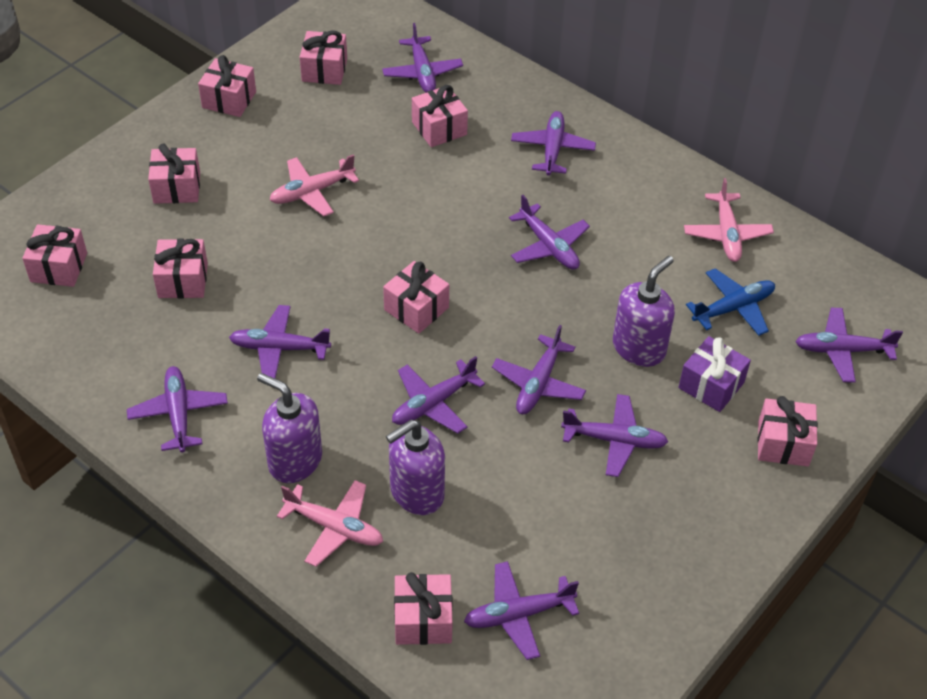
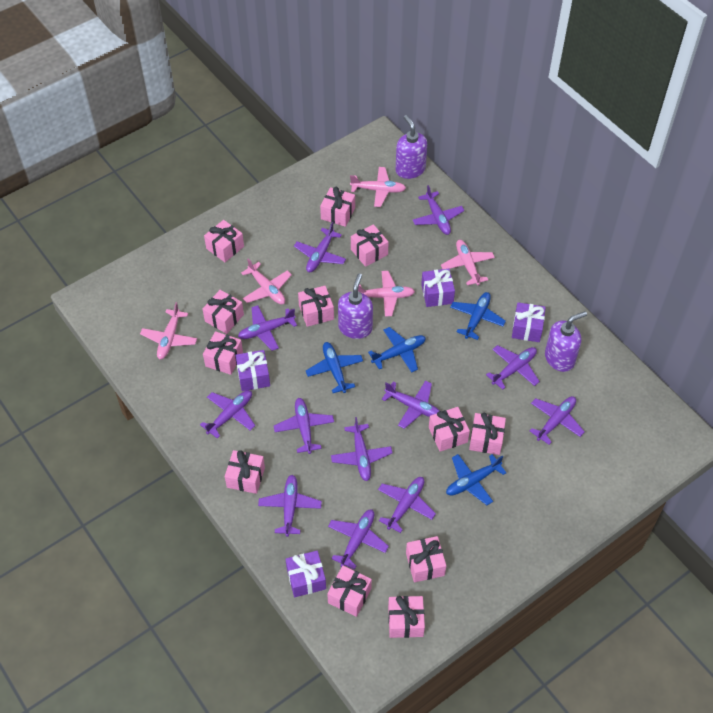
blue plane: 1 -> 4
pink gift: 9 -> 12
pink plane: 3 -> 5
purple gift: 1 -> 4
purple plane: 10 -> 12

